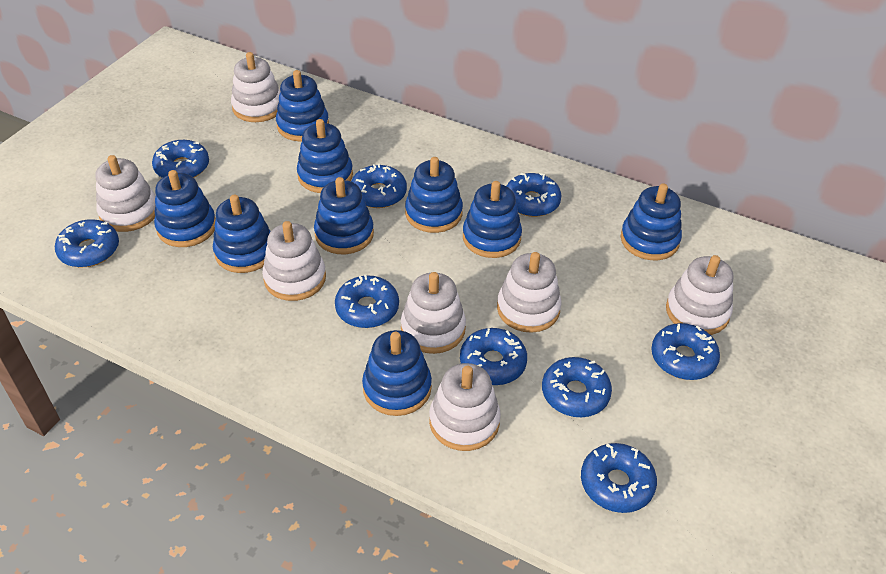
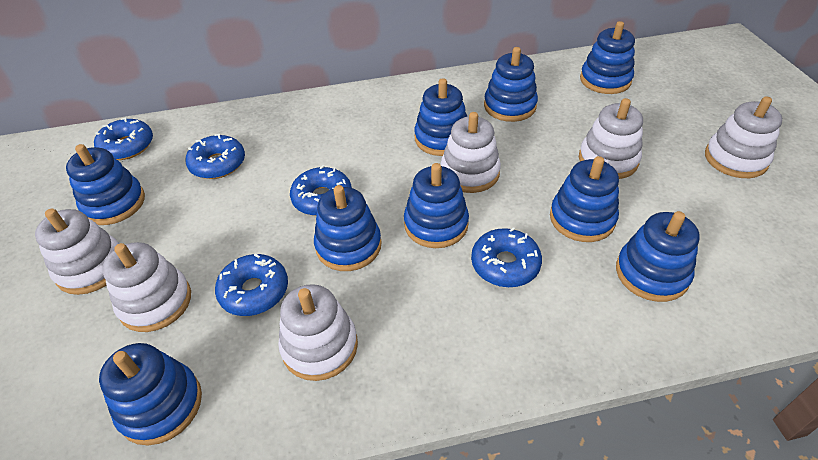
blue donut: 9 -> 5
white stacking toy: 7 -> 6

